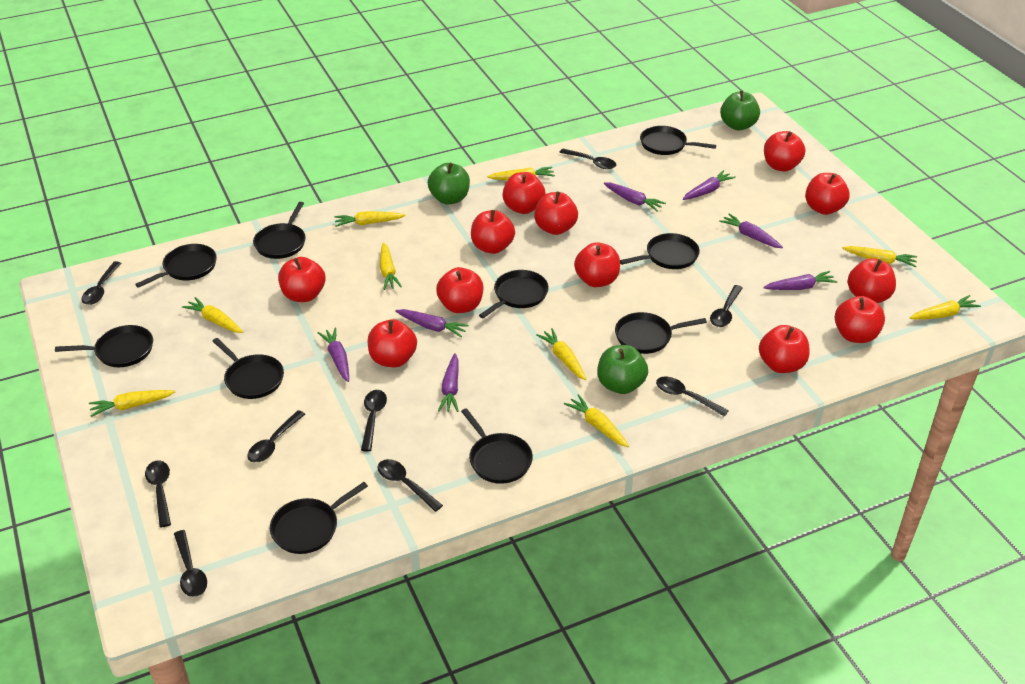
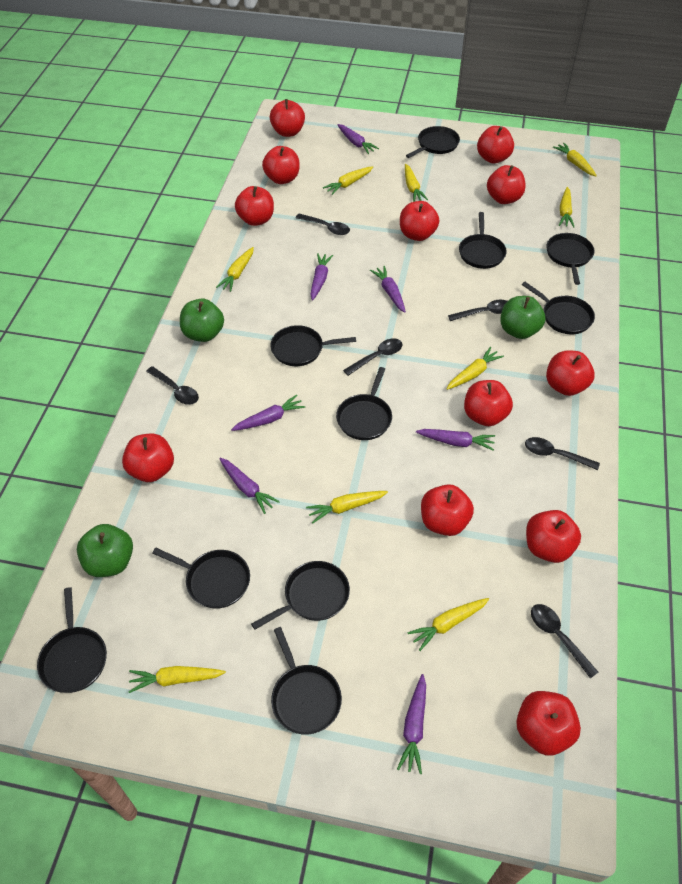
black spoon: 9 -> 6

